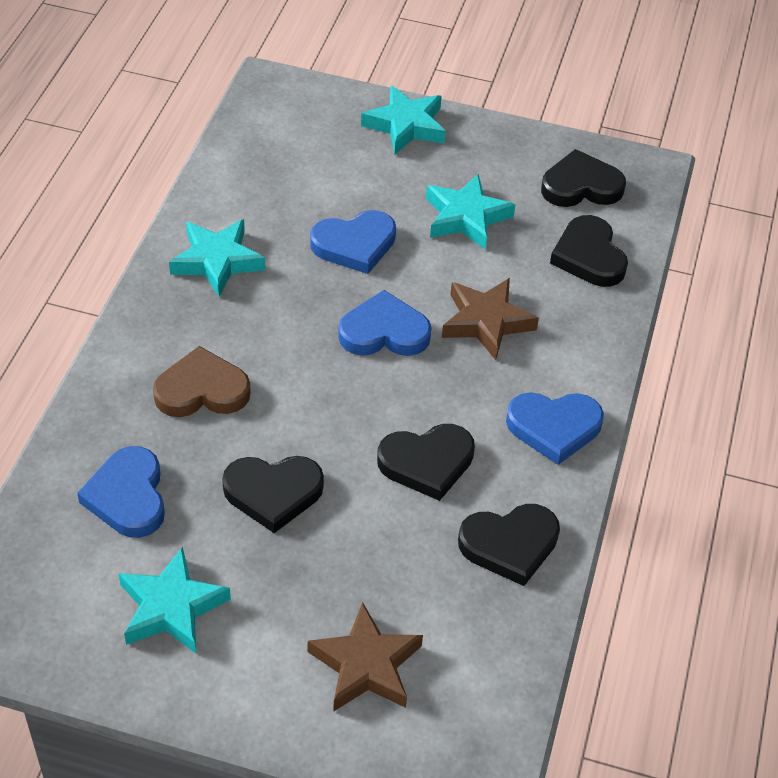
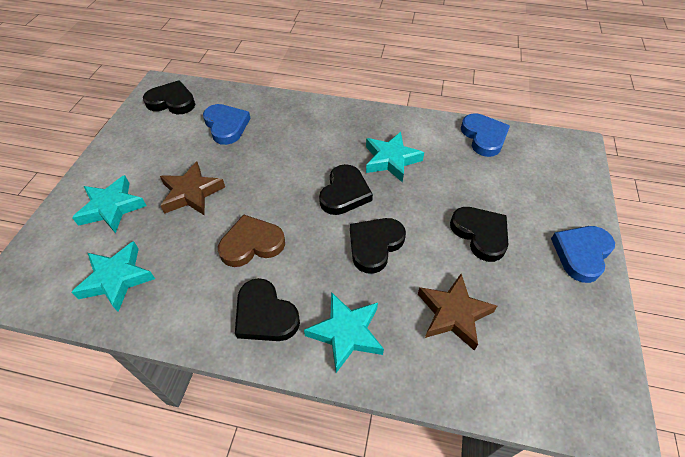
blue heart: 4 -> 3

